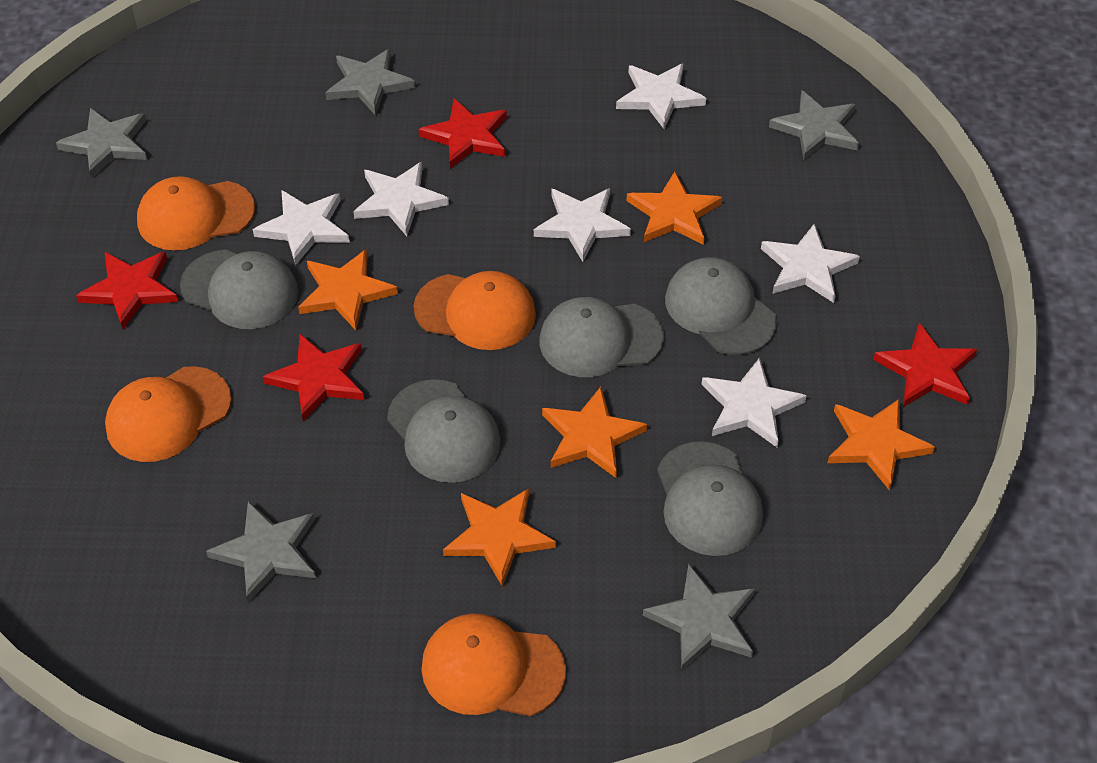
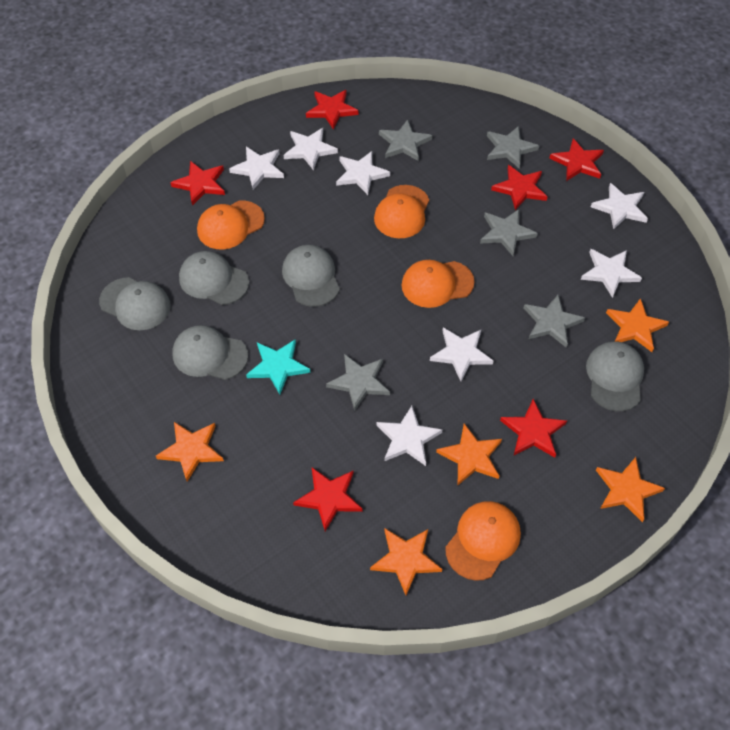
red star: 4 -> 6
turquoise star: 0 -> 1
white star: 6 -> 7

